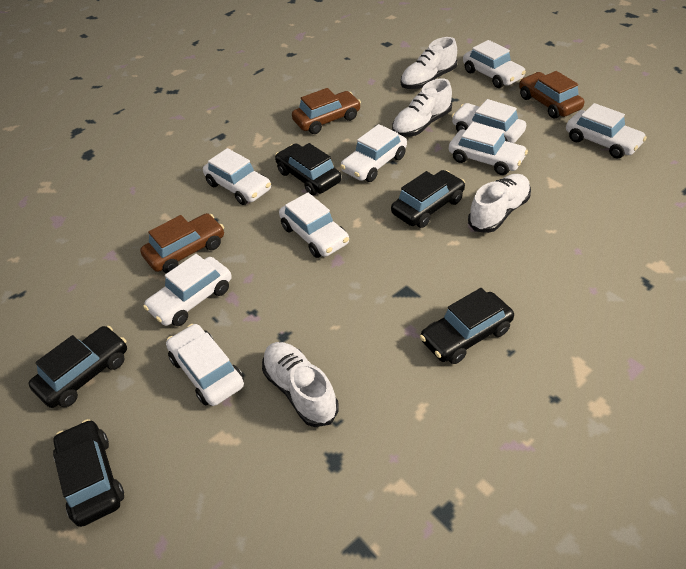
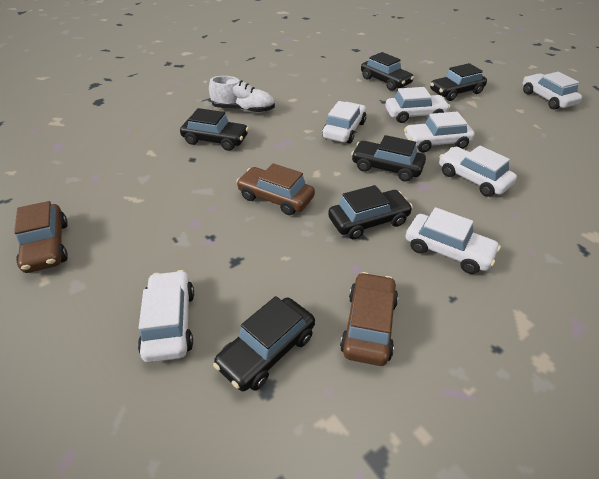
black car: 5 -> 6
white car: 9 -> 7
white shoe: 4 -> 1

